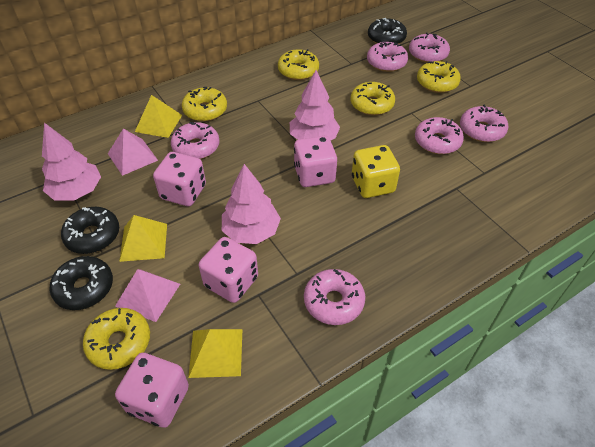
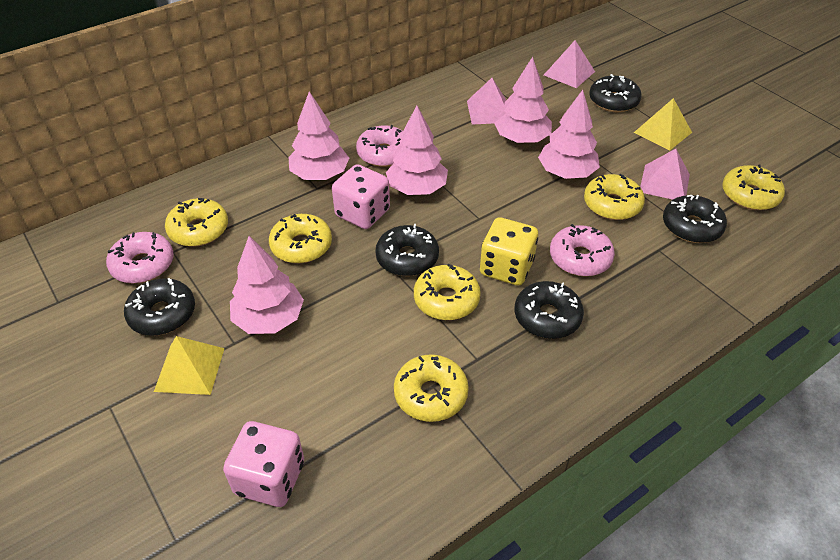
black donut: 3 -> 5
pink dice: 4 -> 2
pink donut: 6 -> 3
pink pyramid: 2 -> 3
pink tree: 3 -> 5
yellow donut: 5 -> 6
yellow pyramid: 3 -> 2

